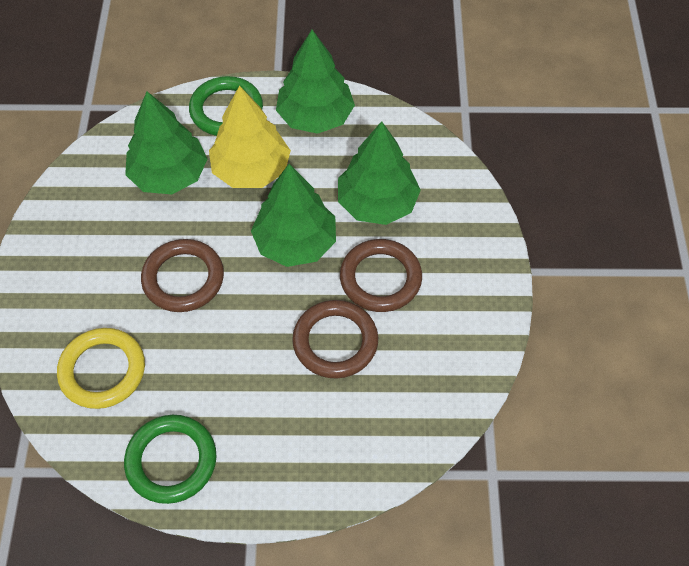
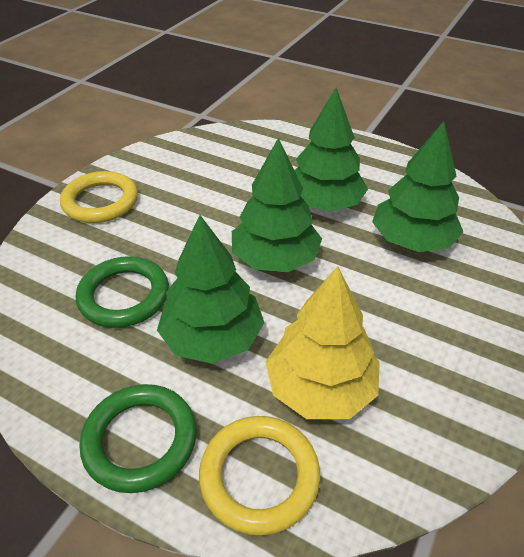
brown ring: 3 -> 0
yellow ring: 1 -> 2

